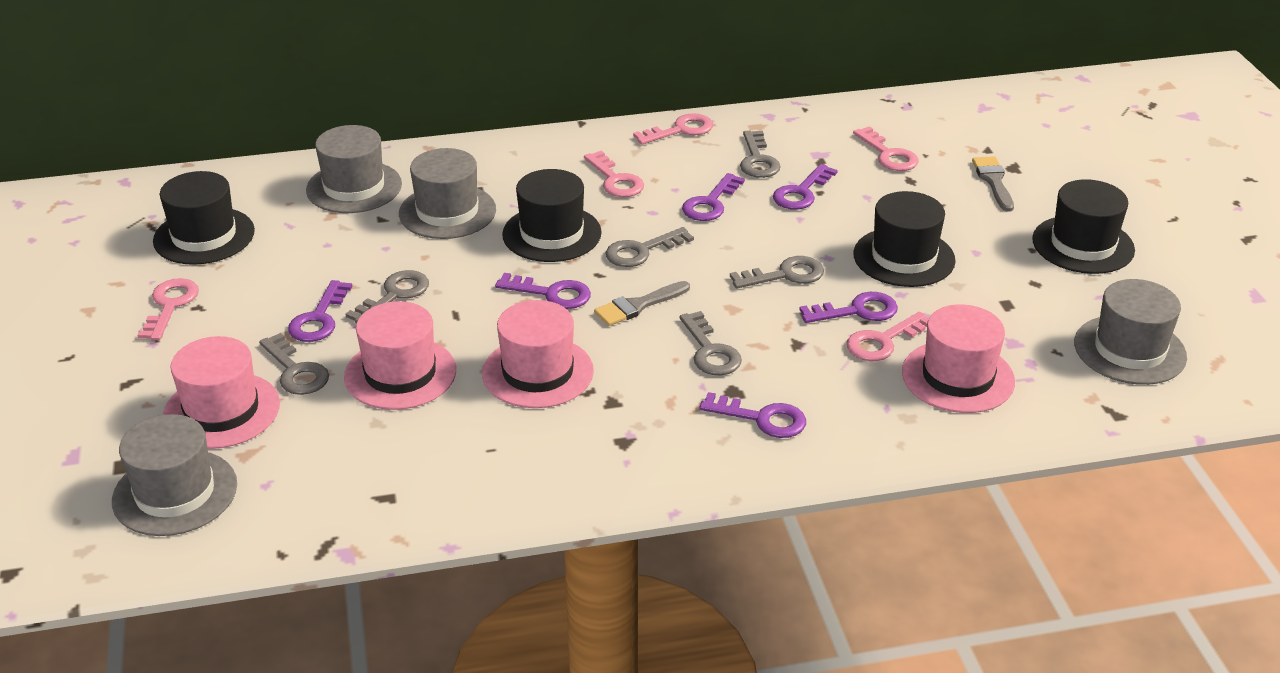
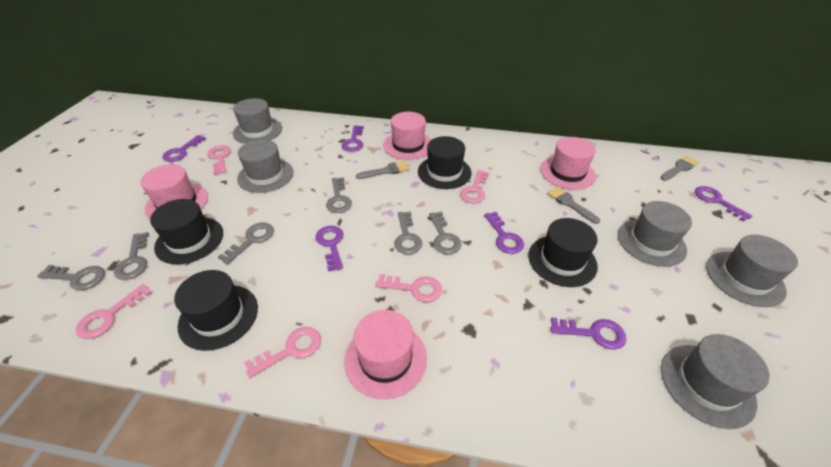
grey brush: 2 -> 3
grey hat: 4 -> 5

